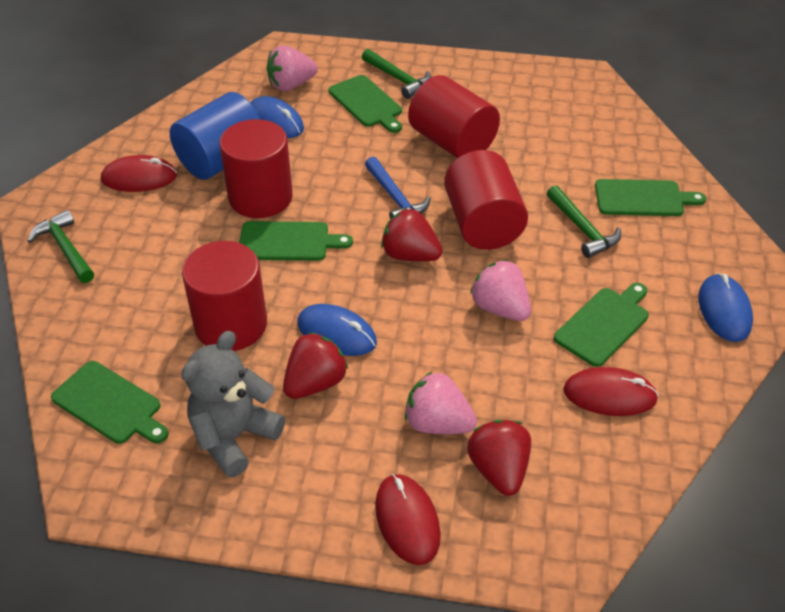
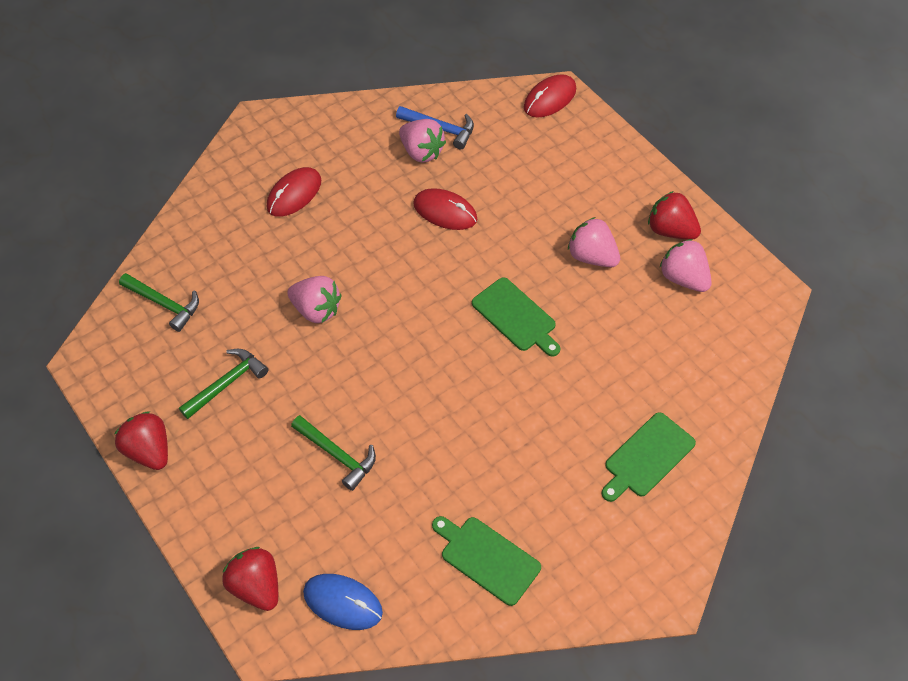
blue cylinder: 1 -> 0
blue mouse: 3 -> 1
green cutting board: 5 -> 3
grey teddy bear: 1 -> 0
pink strawberry: 3 -> 4
red cylinder: 4 -> 0

